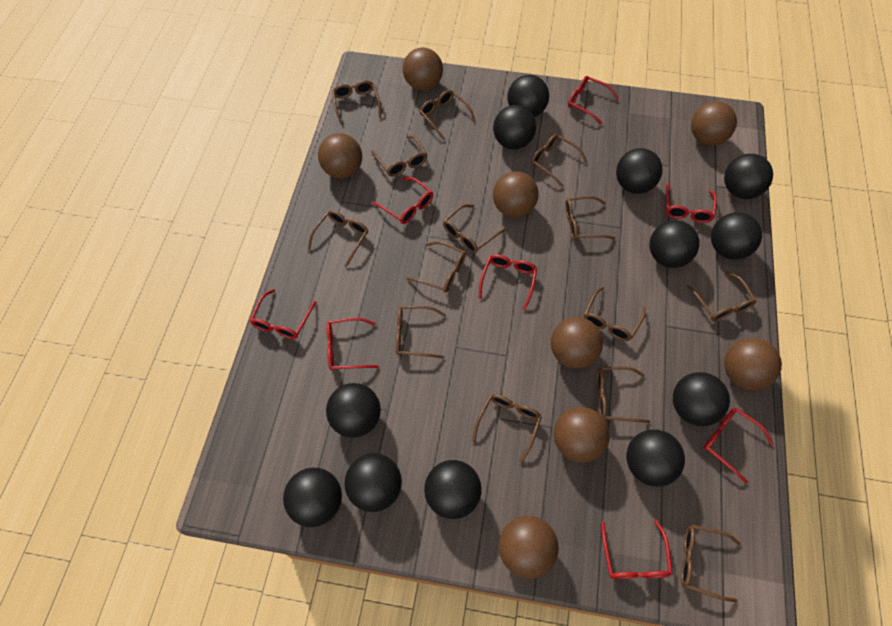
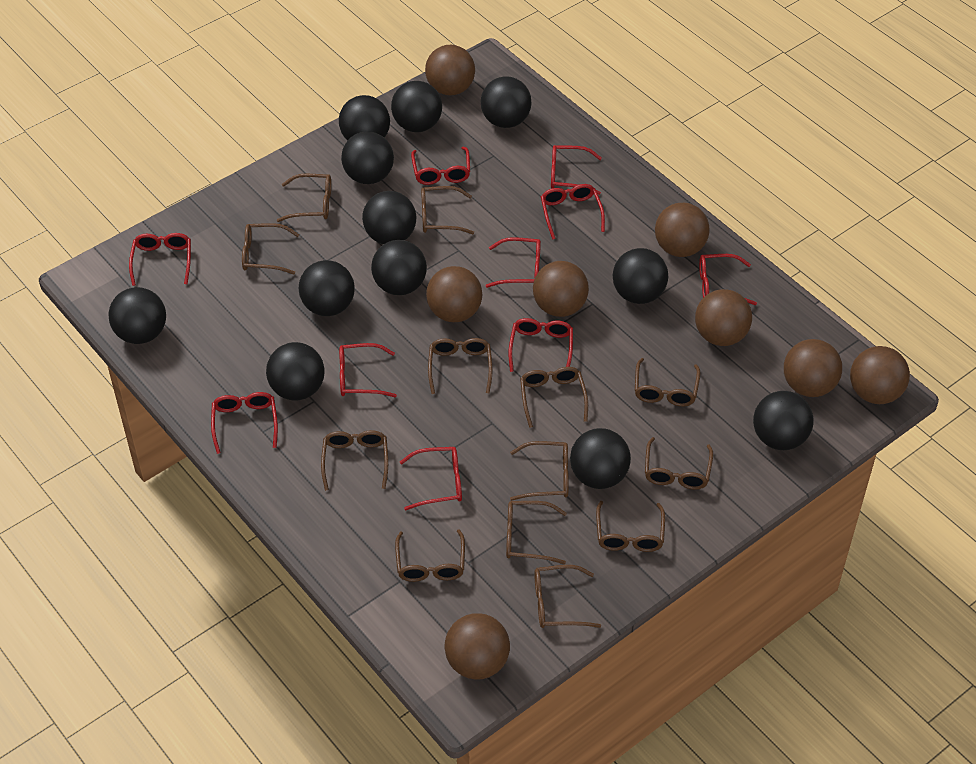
brown glasses: 14 -> 13
red glasses: 8 -> 10

